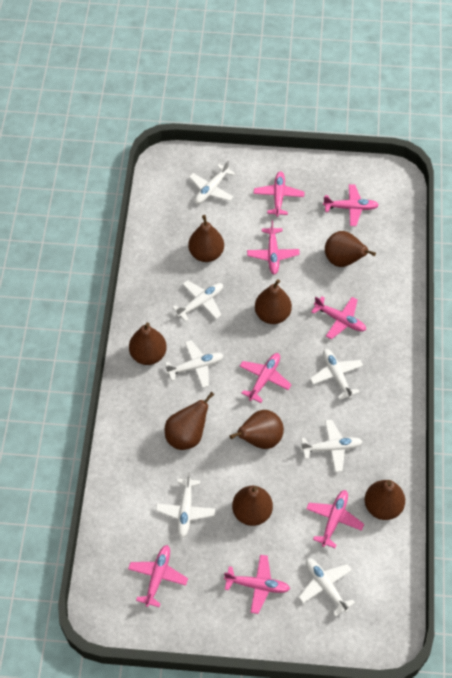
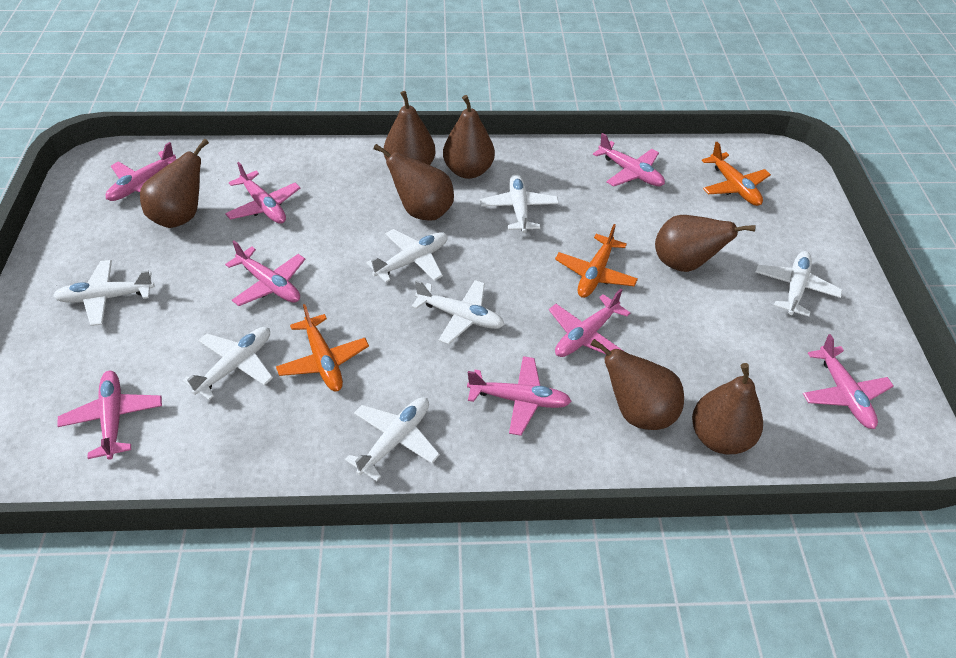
brown pear: 8 -> 7
orange plane: 0 -> 3

